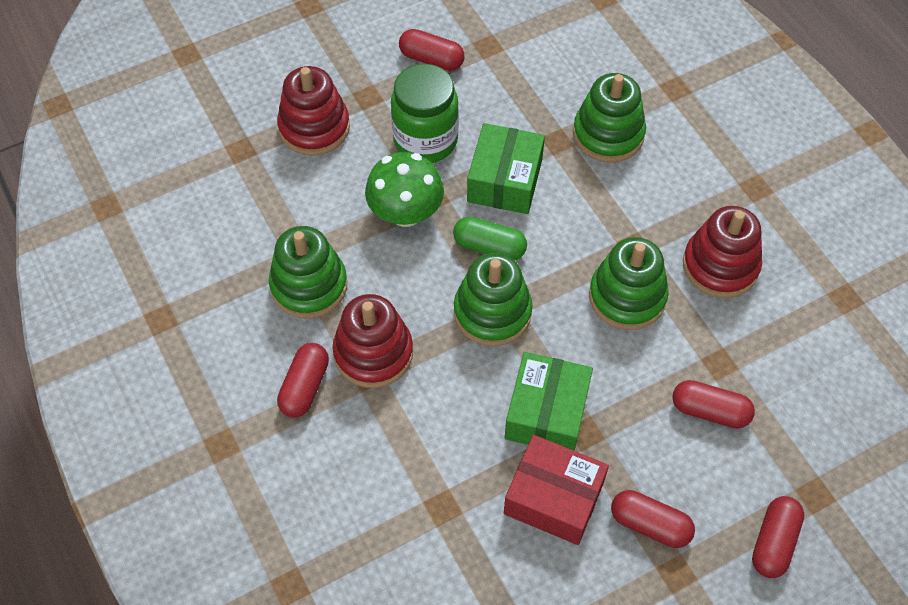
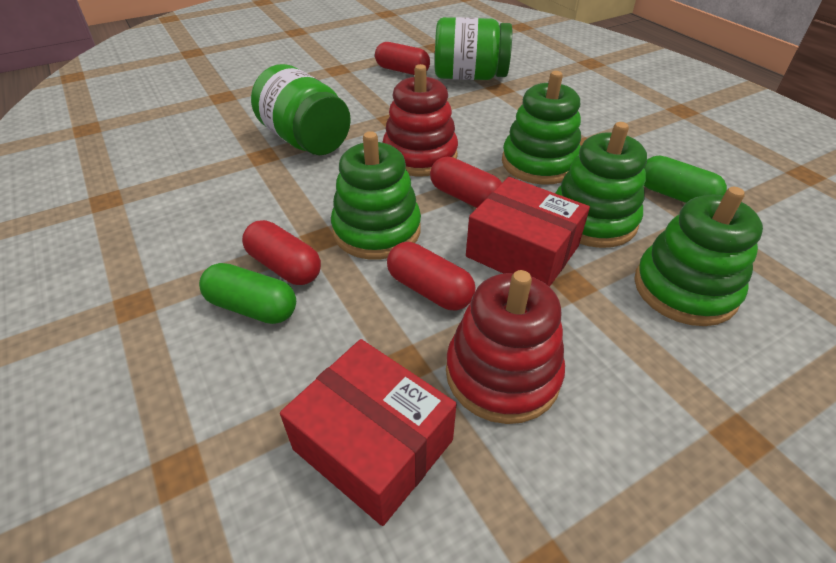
green box: 2 -> 0
green capsule: 1 -> 2
green jar: 1 -> 2
green mushroom: 1 -> 0
red box: 1 -> 2
red capsule: 5 -> 4
red stacking toy: 3 -> 2

